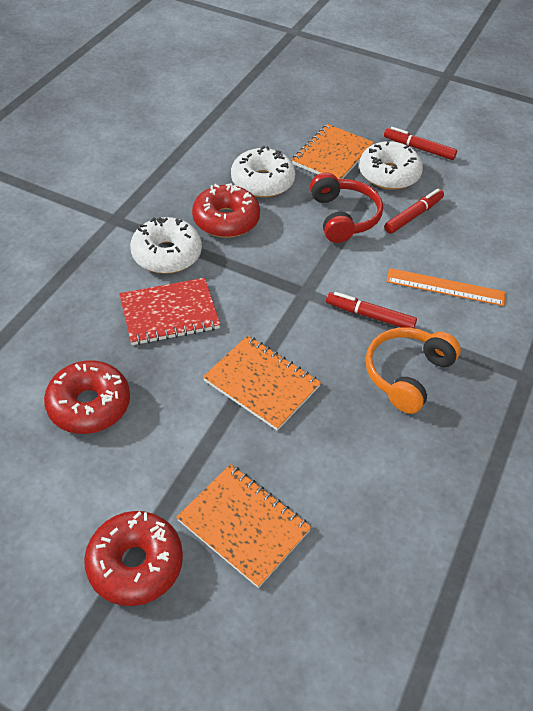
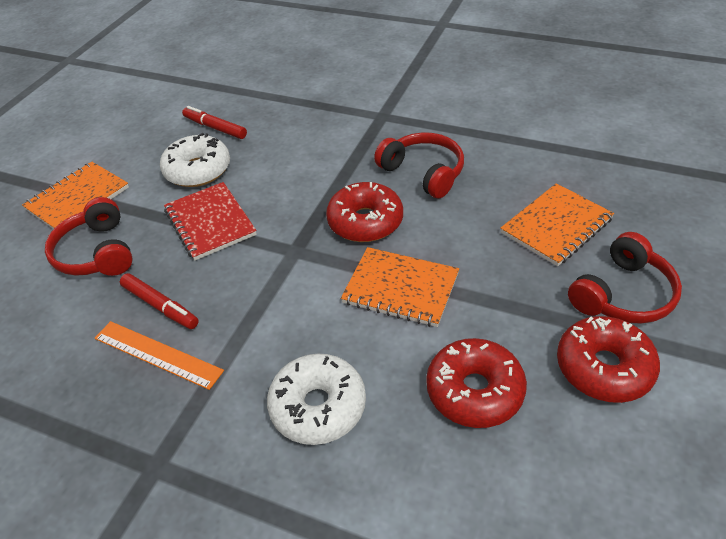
orange headphones: 1 -> 0
red headphones: 1 -> 3
red marker: 3 -> 2
white donut: 3 -> 2

